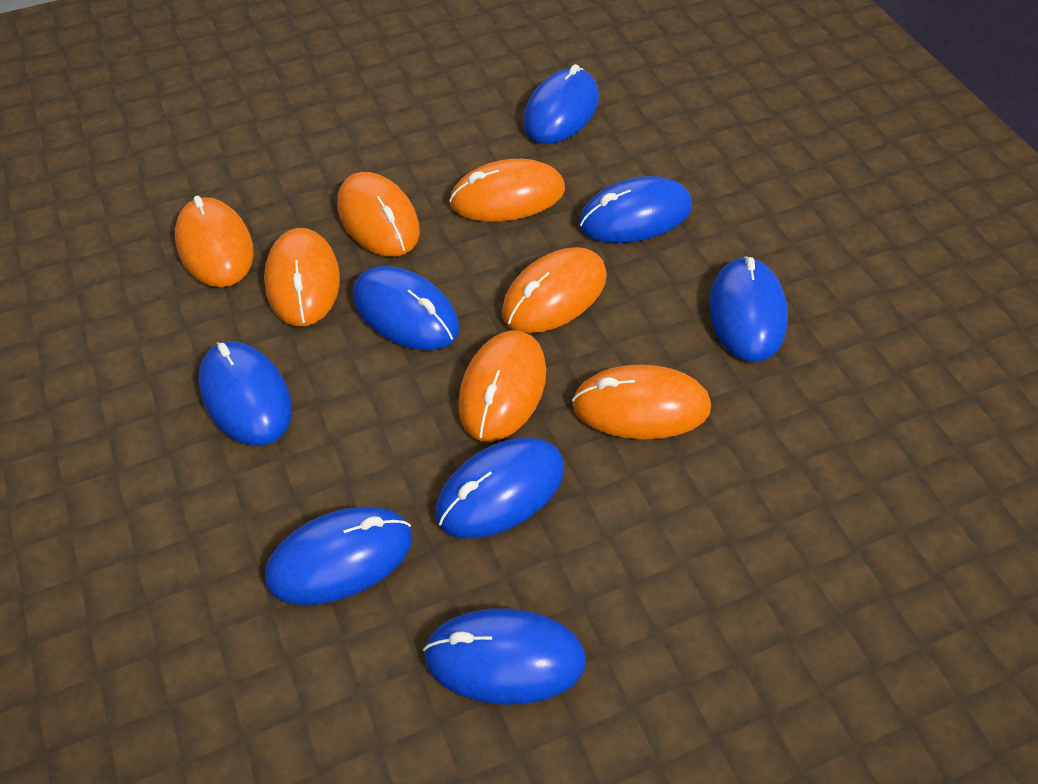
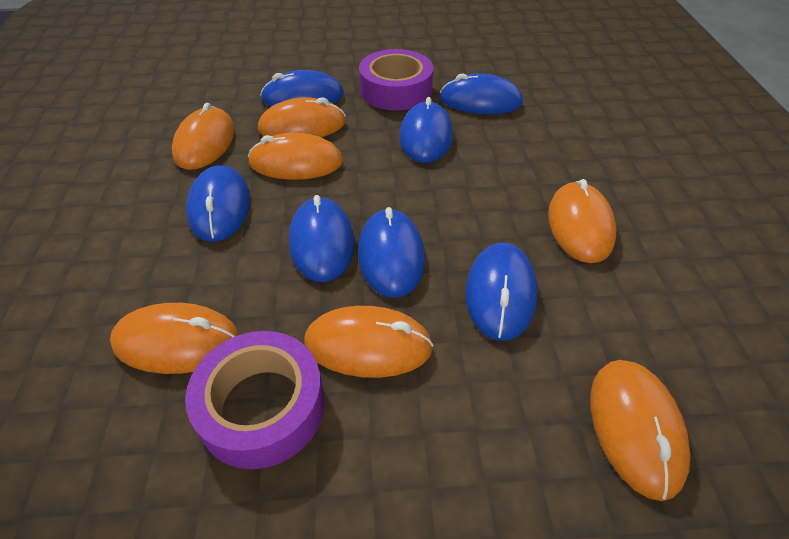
blue mouse: 8 -> 7
purple tape: 0 -> 2

